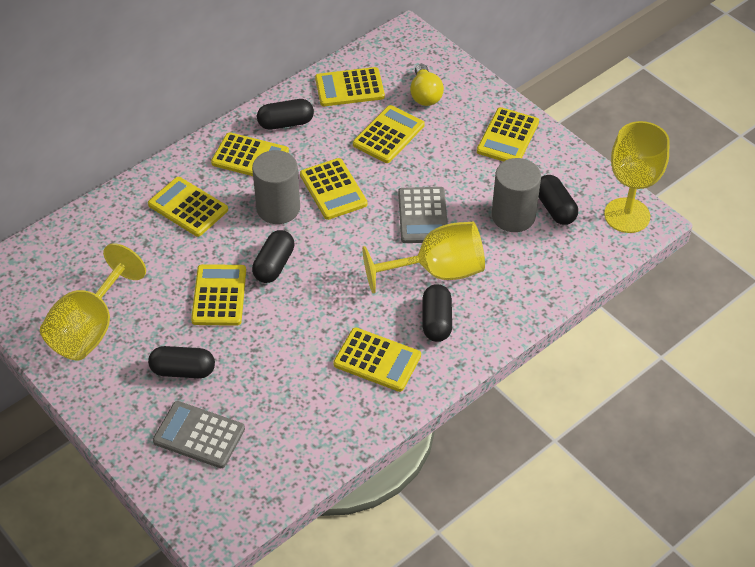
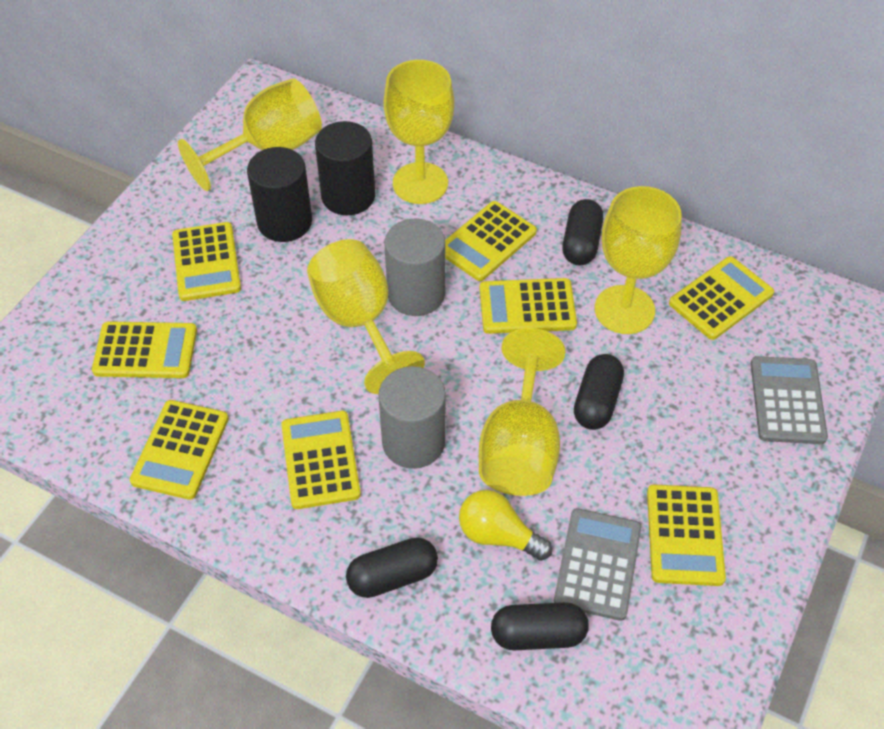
black capsule: 5 -> 4
black cylinder: 0 -> 2
yellow goblet: 3 -> 5

